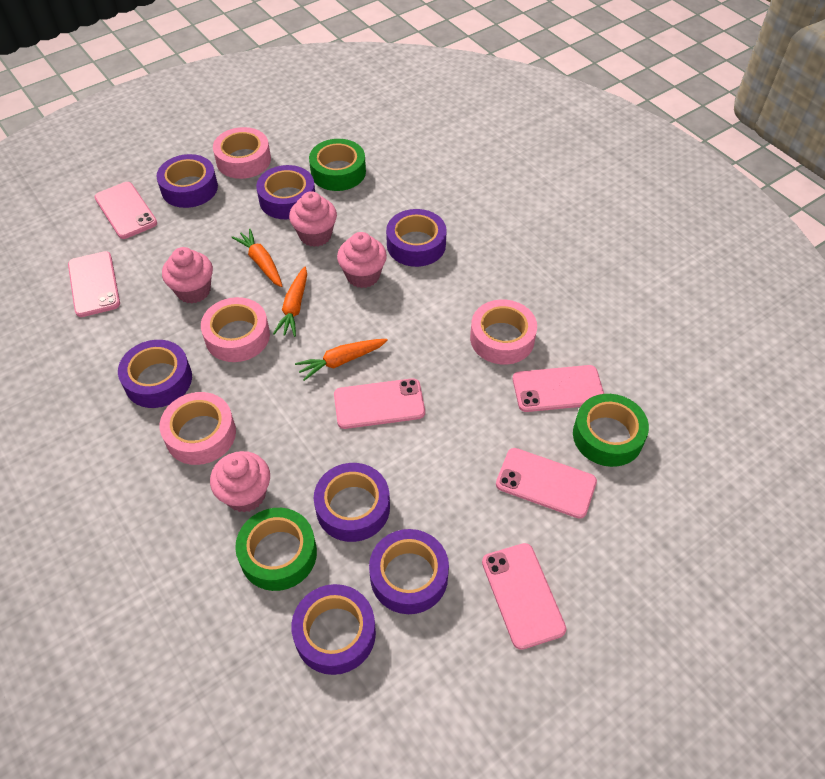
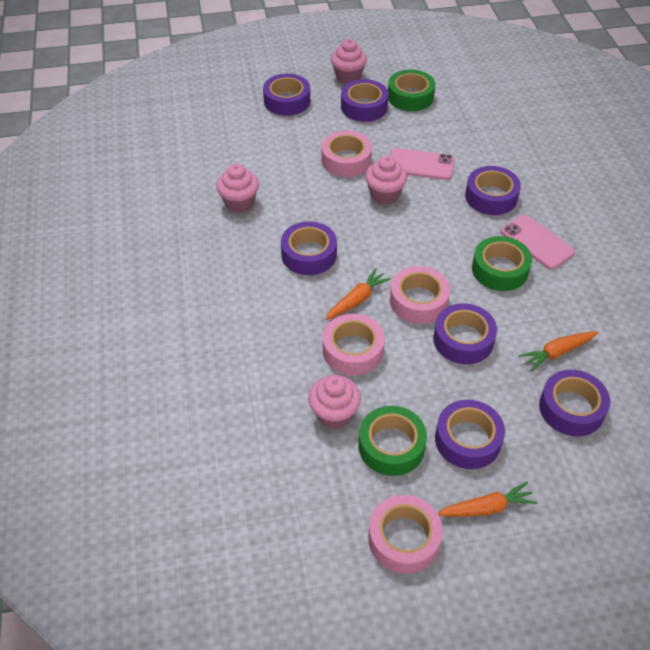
pink phone: 6 -> 2

